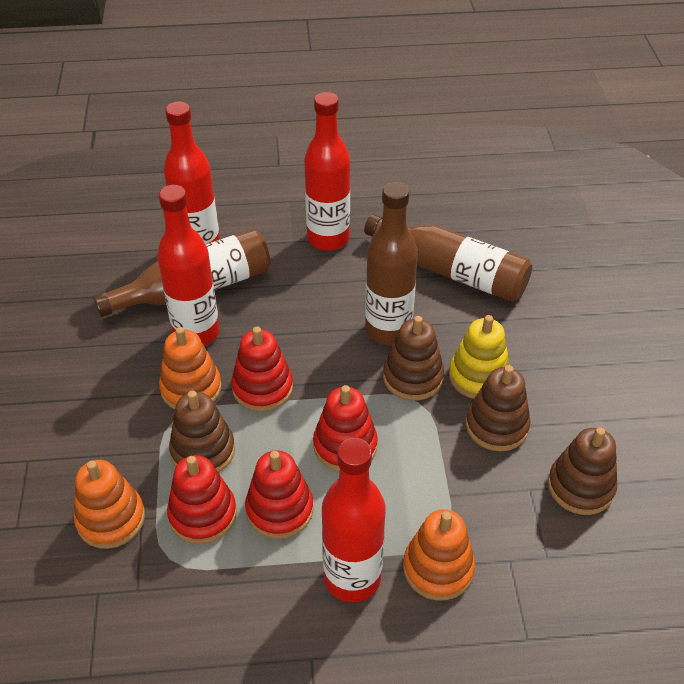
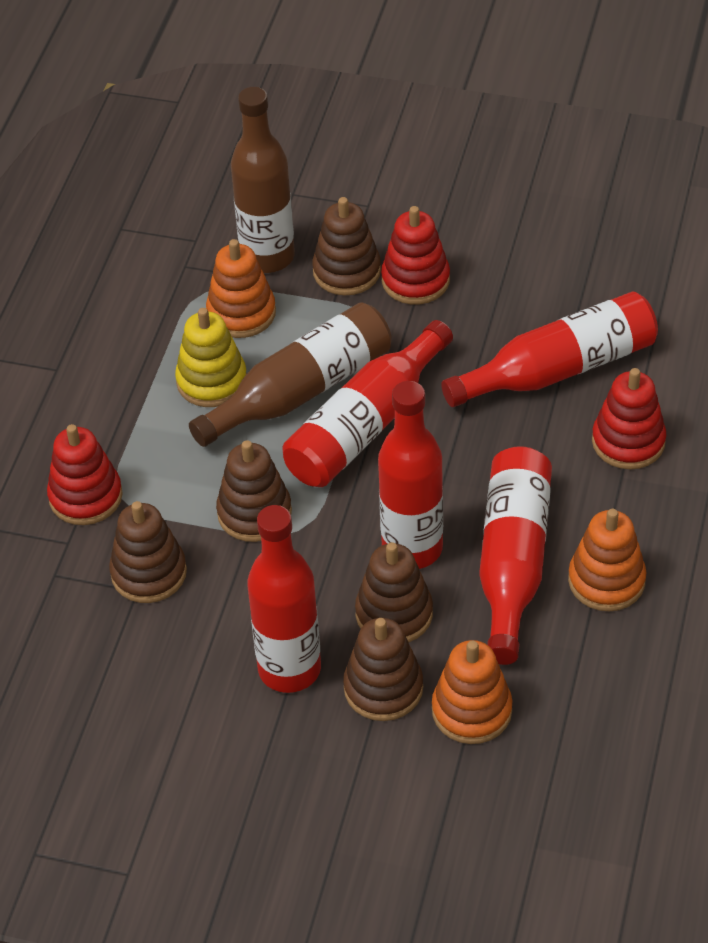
brown bottle: 3 -> 2
brown stacking toy: 4 -> 5
red bottle: 4 -> 5
red stacking toy: 4 -> 3

